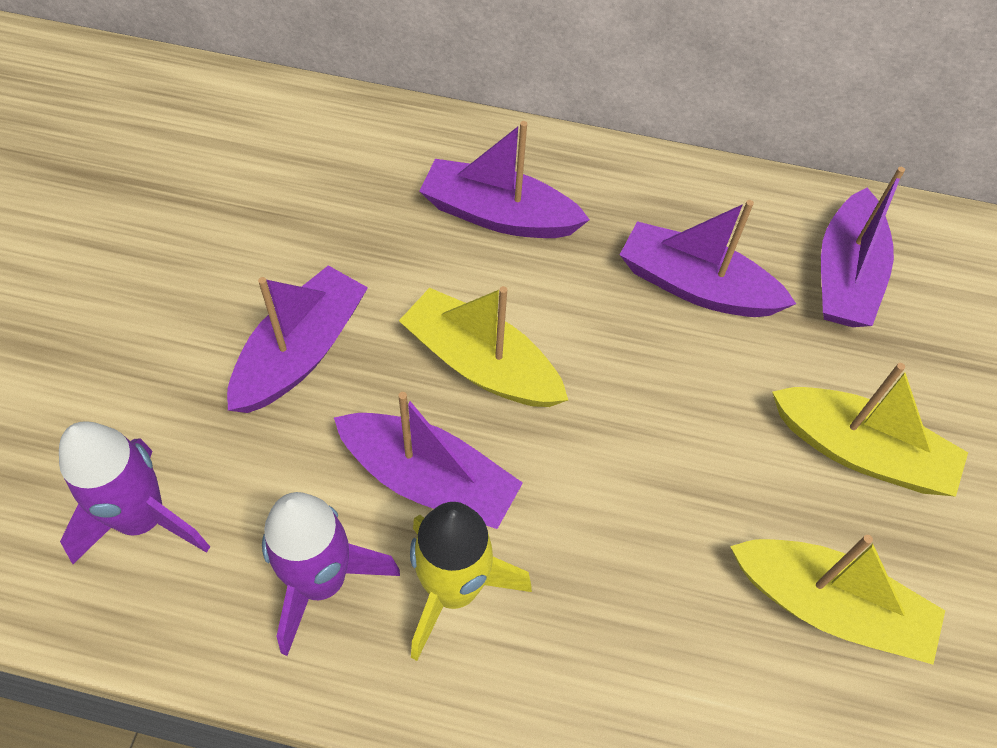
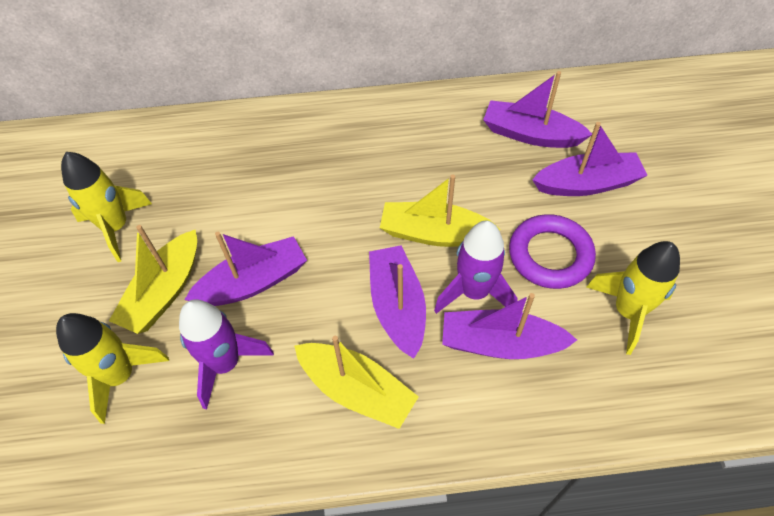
purple ring: 0 -> 1
yellow rocket: 1 -> 3

